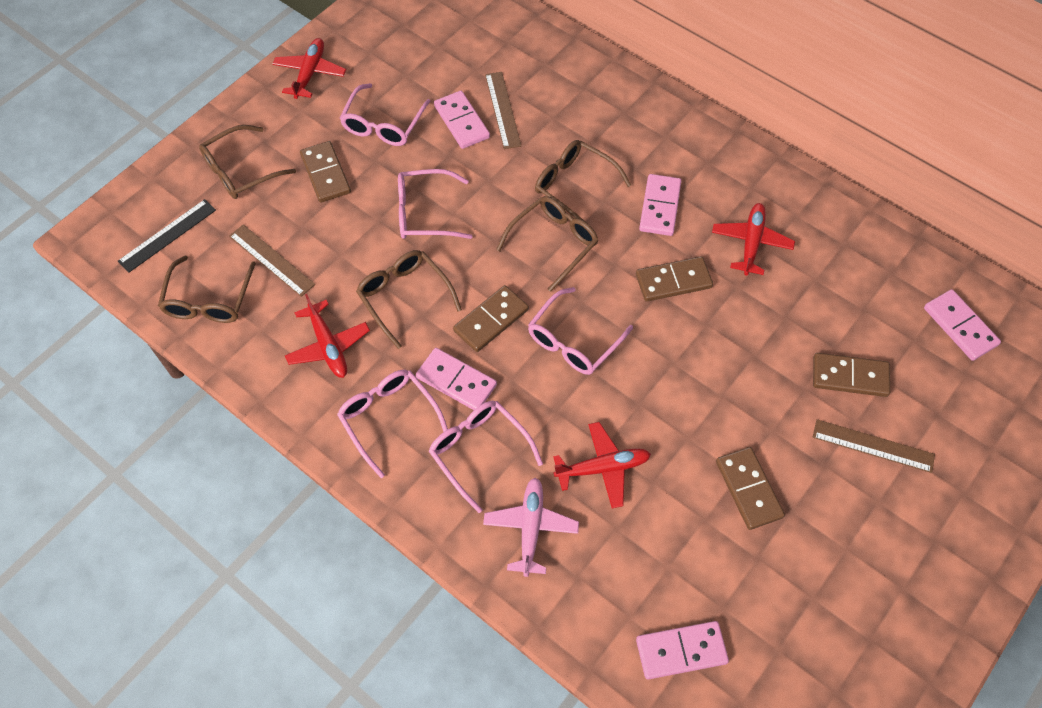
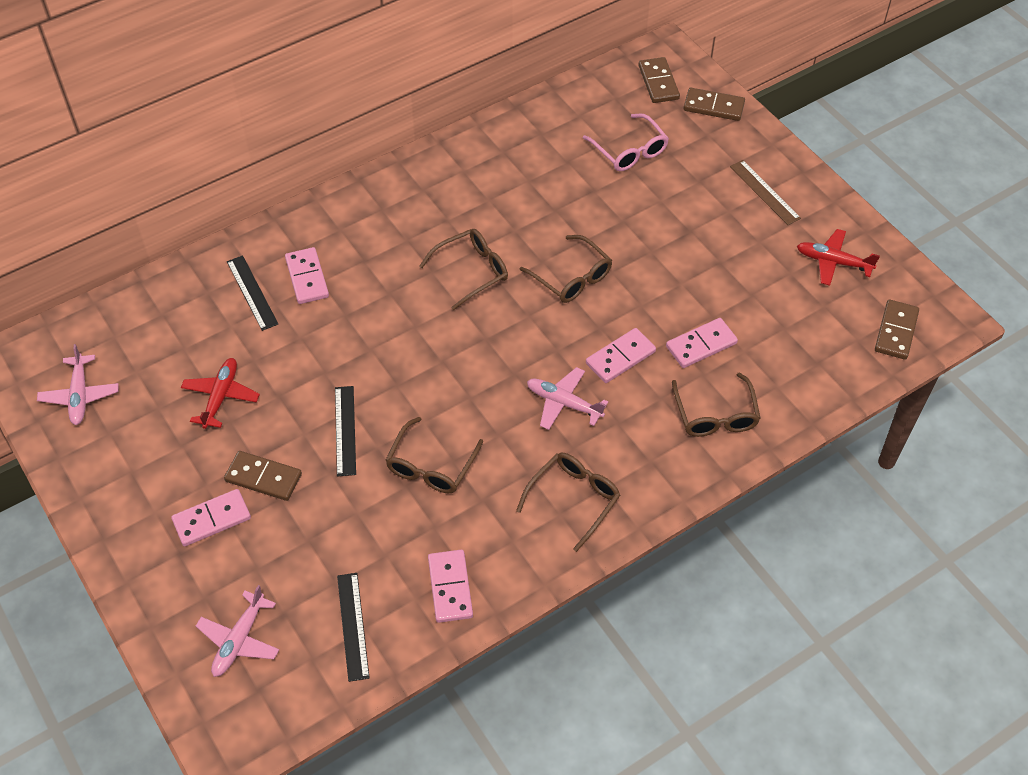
black ruler: 1 -> 3
brown domino: 5 -> 4
brown ruler: 3 -> 1
pink glasses: 5 -> 1
pink plane: 1 -> 3
red plane: 4 -> 2

